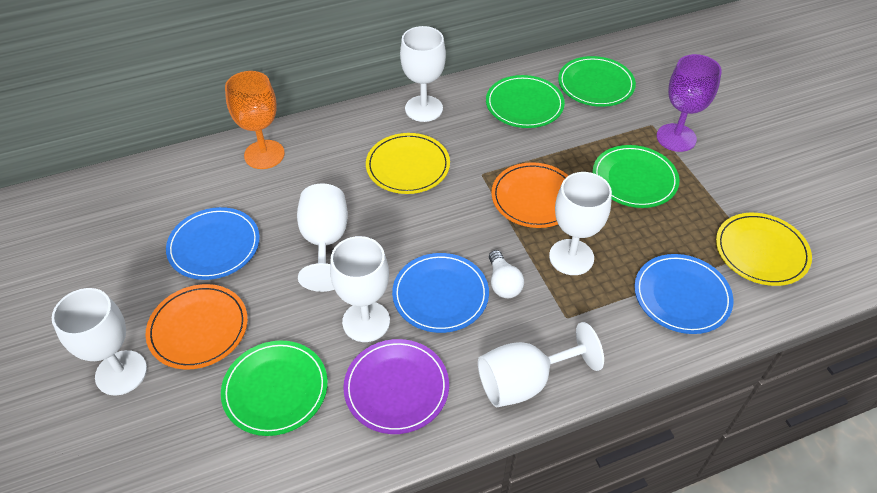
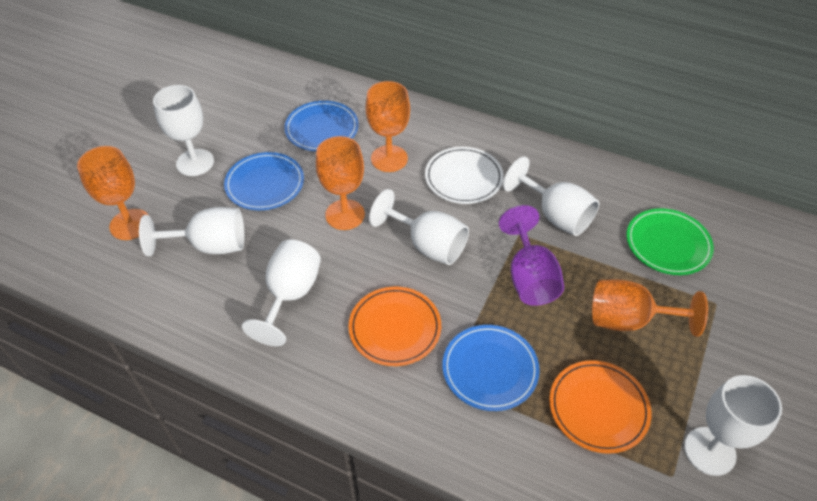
green plate: 4 -> 1
orange goblet: 1 -> 4
purple plate: 1 -> 0
white light bulb: 1 -> 0
white plate: 0 -> 1
yellow plate: 2 -> 0

